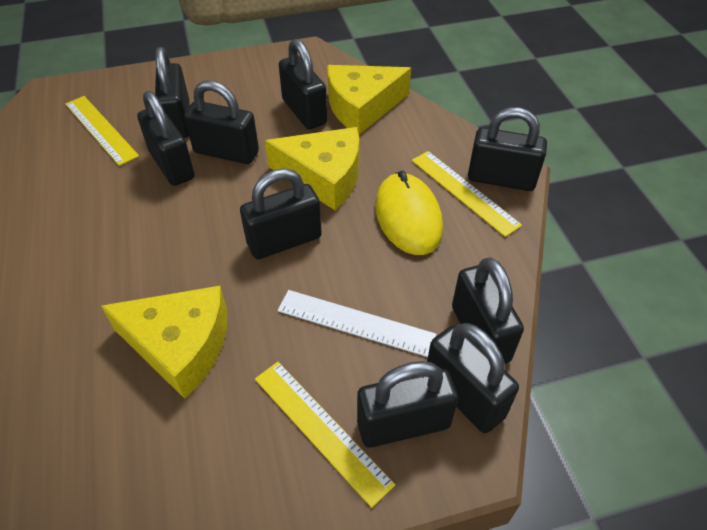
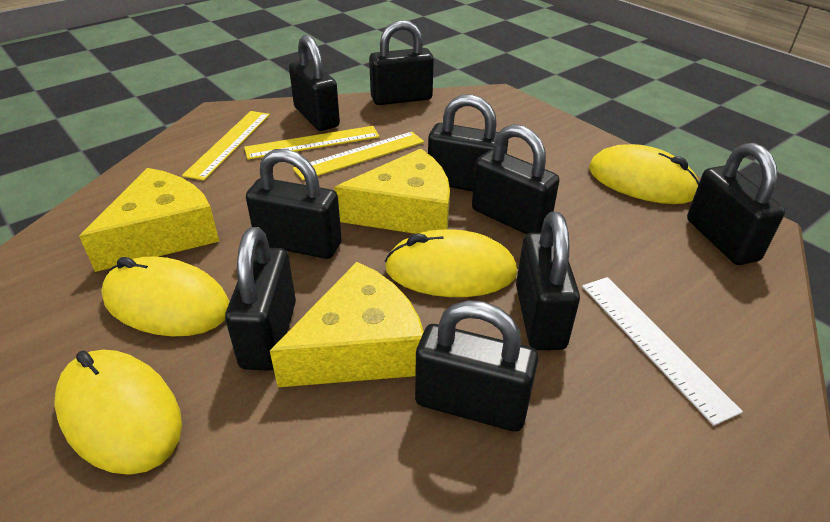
yellow mouse: 1 -> 4

